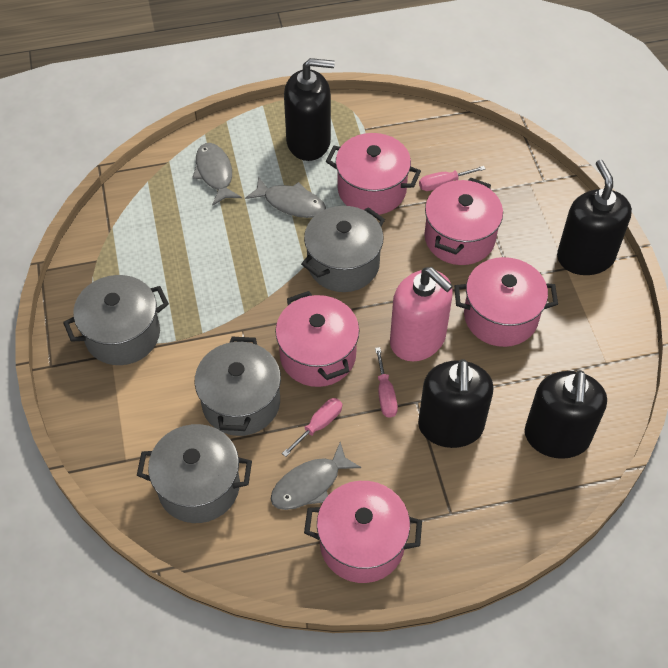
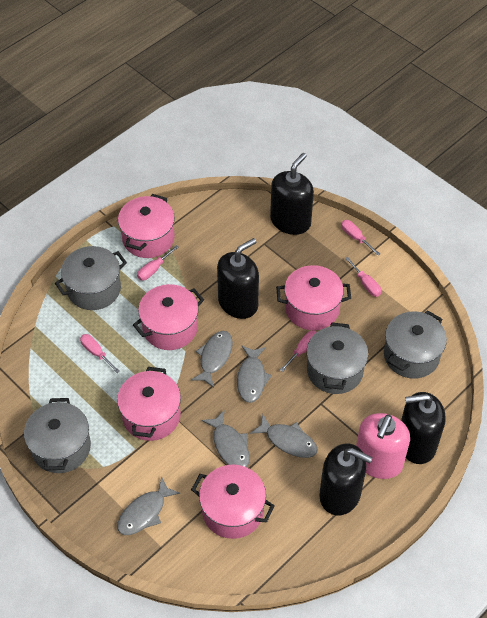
grey fish: 3 -> 5
pink screwdriver: 3 -> 5

